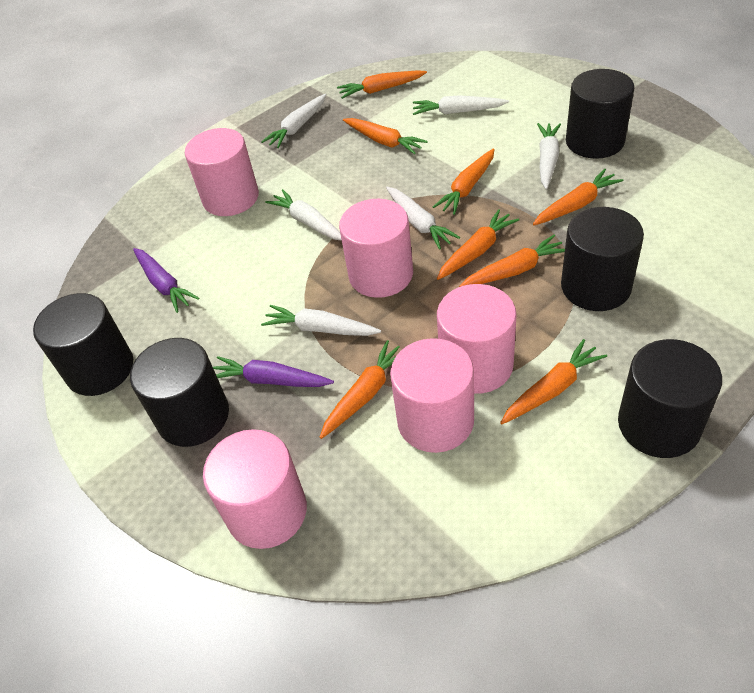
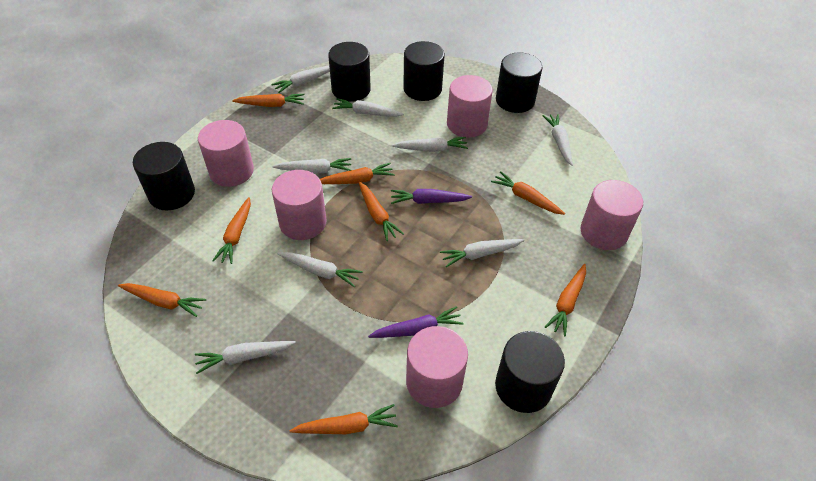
white carrot: 6 -> 8

